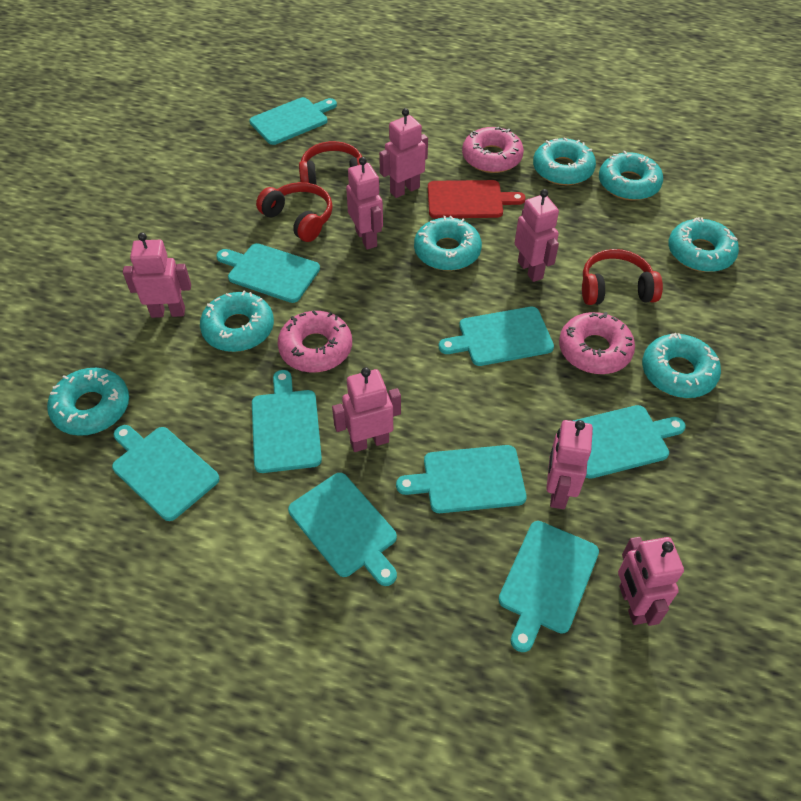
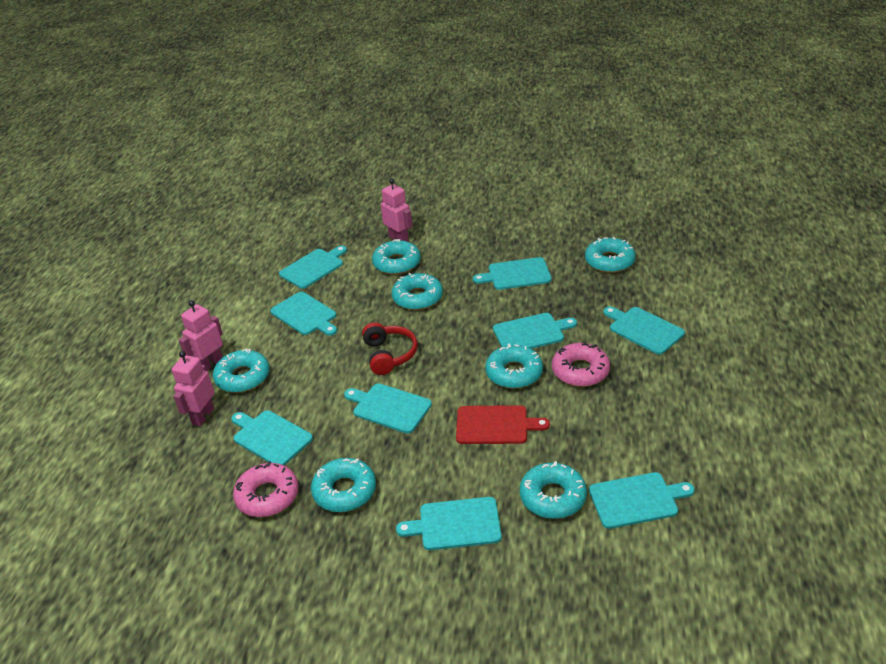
pink donut: 3 -> 2
pink robot: 7 -> 3
red headphones: 3 -> 1

